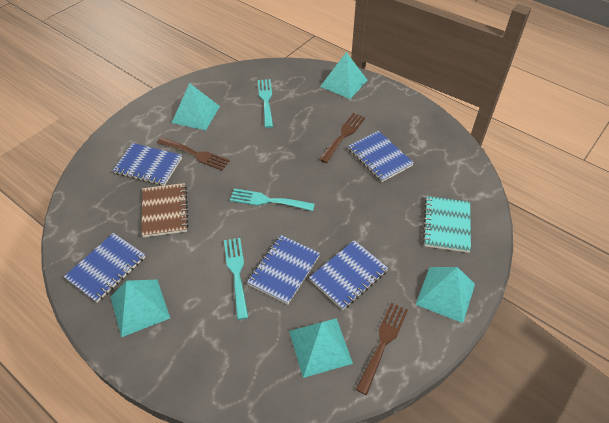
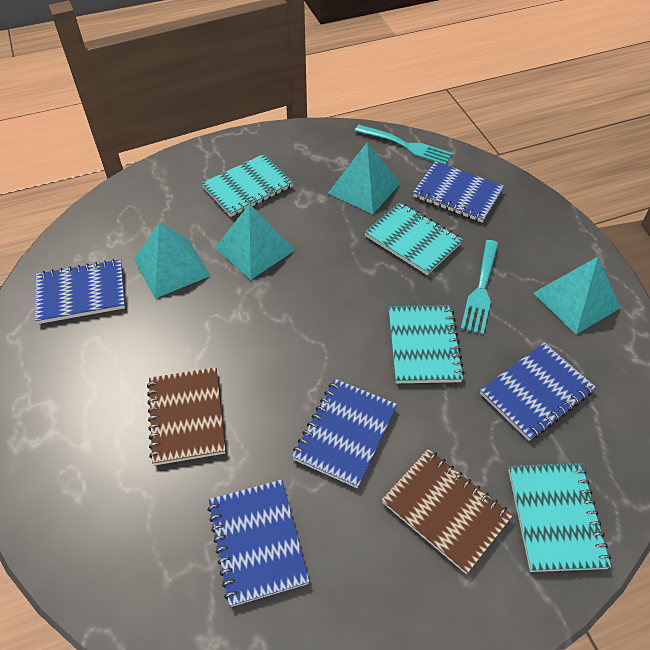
brown fork: 3 -> 0
brown notebook: 1 -> 2
turquoise fork: 3 -> 2
turquoise notebook: 1 -> 4
turquoise pyramid: 5 -> 4

